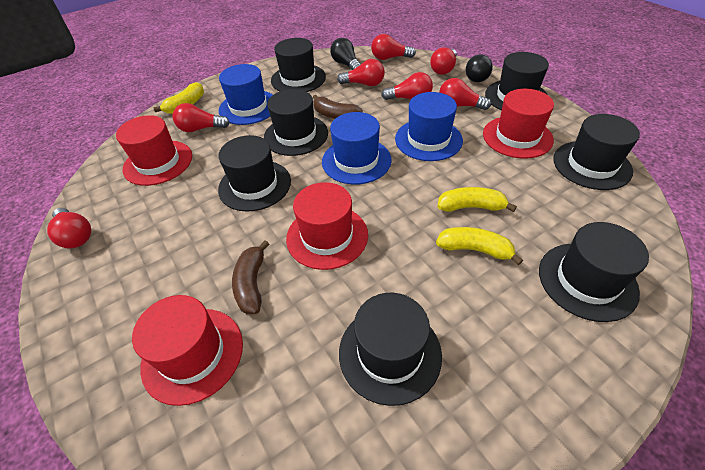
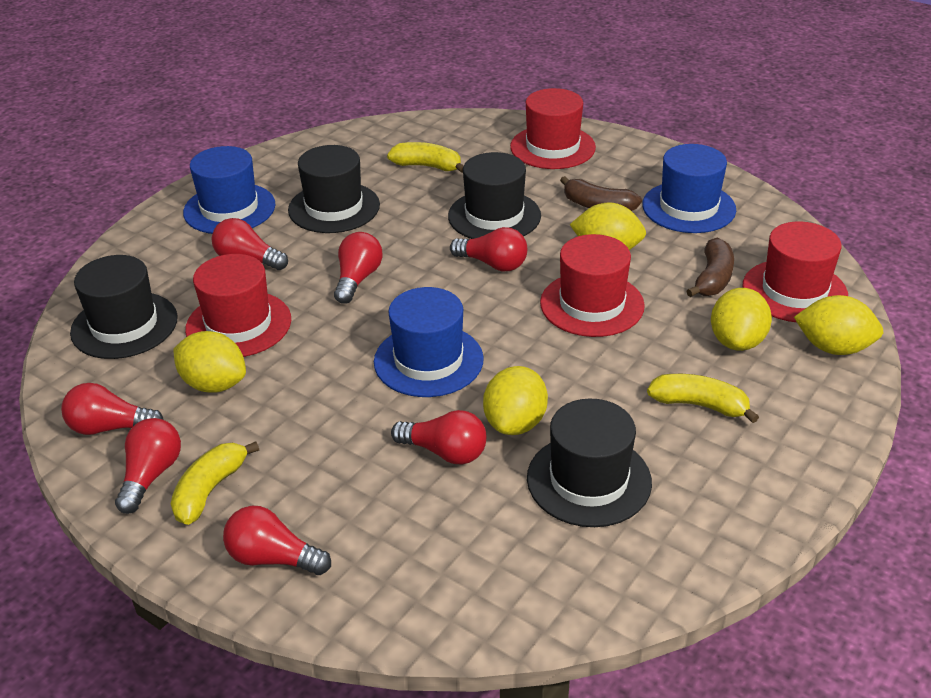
black hat: 7 -> 4
black light bulb: 2 -> 0
yellow lemon: 0 -> 5

